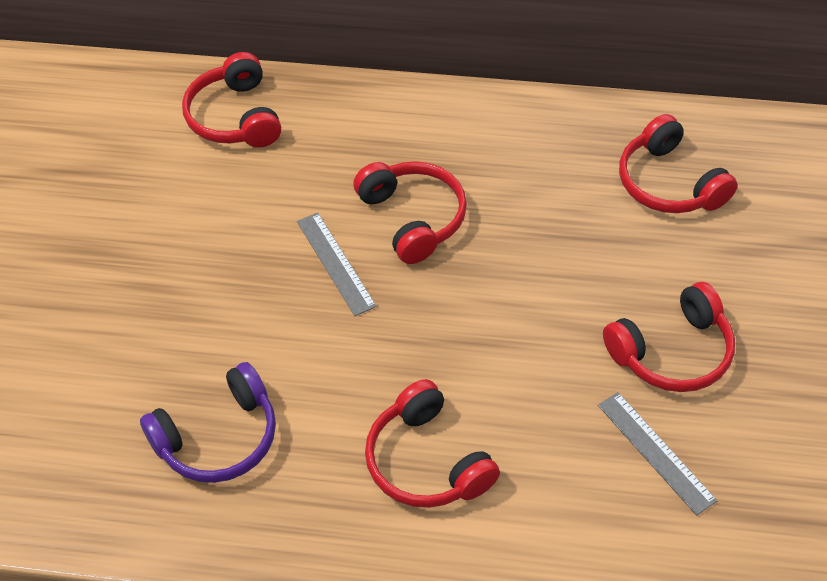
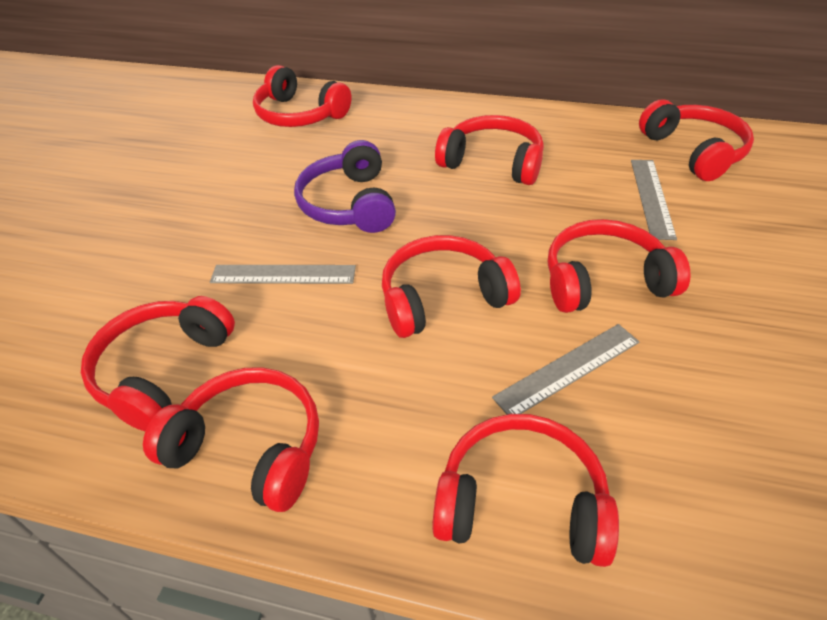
grey ruler: 2 -> 3
red headphones: 5 -> 8

